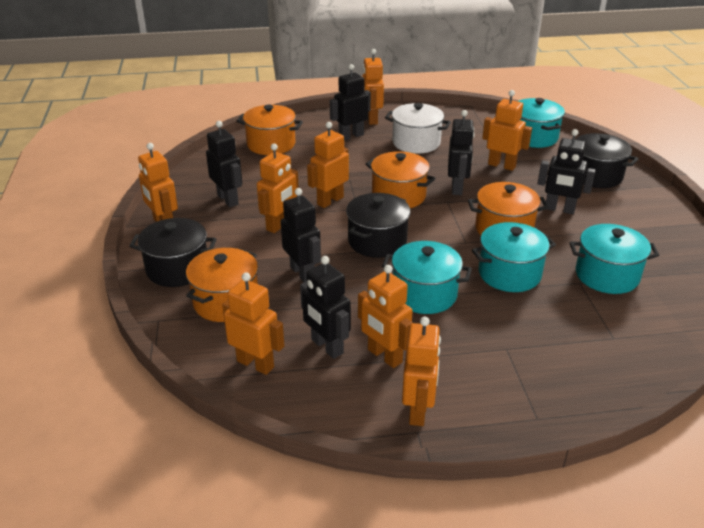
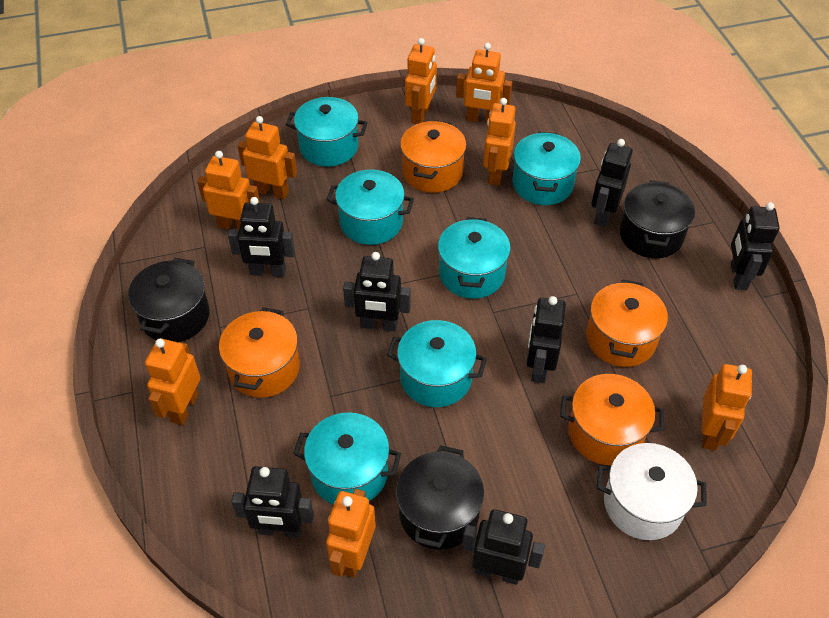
black robot: 6 -> 7
turquoise pot: 4 -> 6

